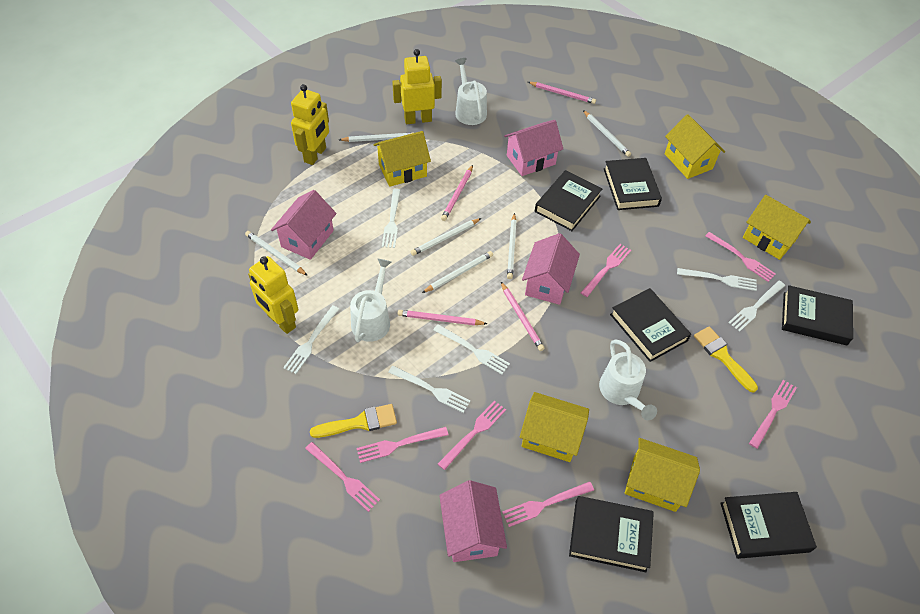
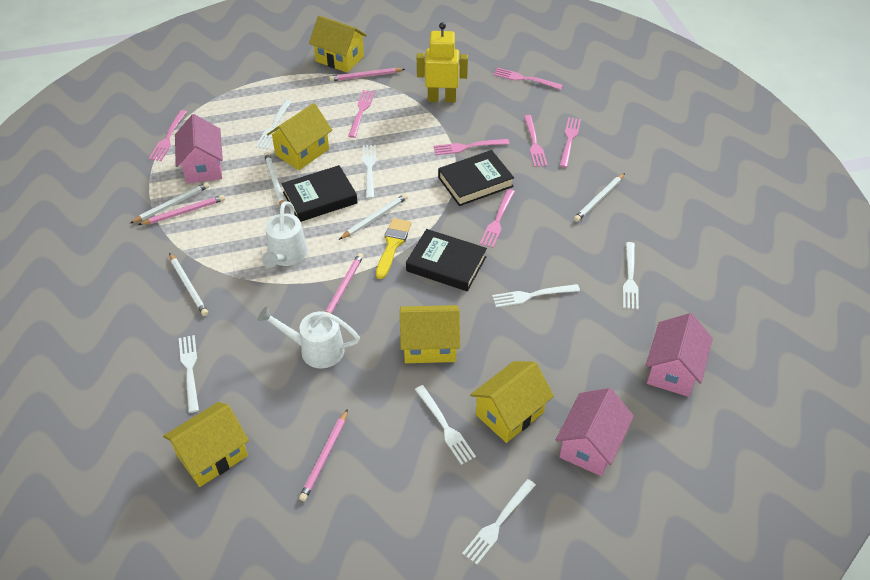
black book: 6 -> 3
pink house: 4 -> 3
white fork: 6 -> 7
white pencil: 6 -> 5
white watering can: 3 -> 2
yellow brush: 2 -> 1
yellow robot: 3 -> 1

